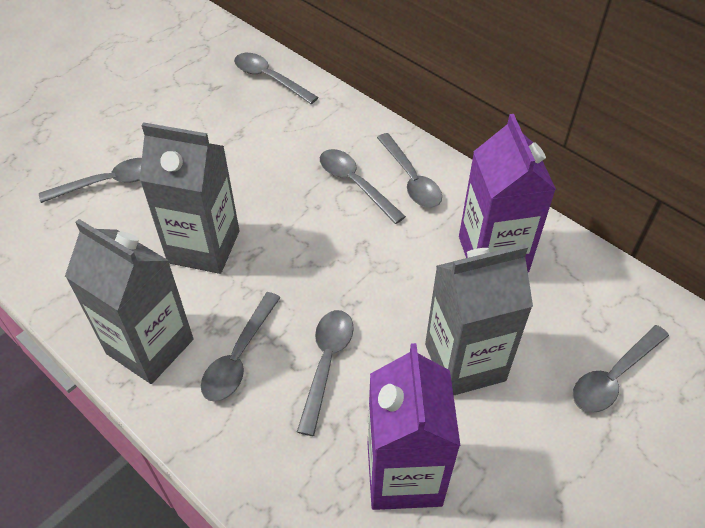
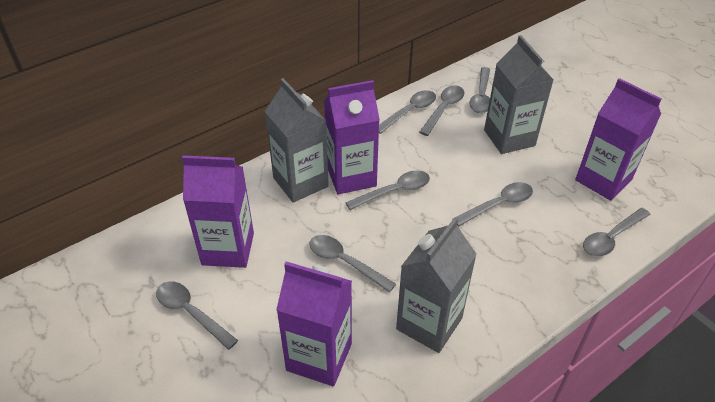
grey spoon: 7 -> 8
purple carton: 2 -> 4

